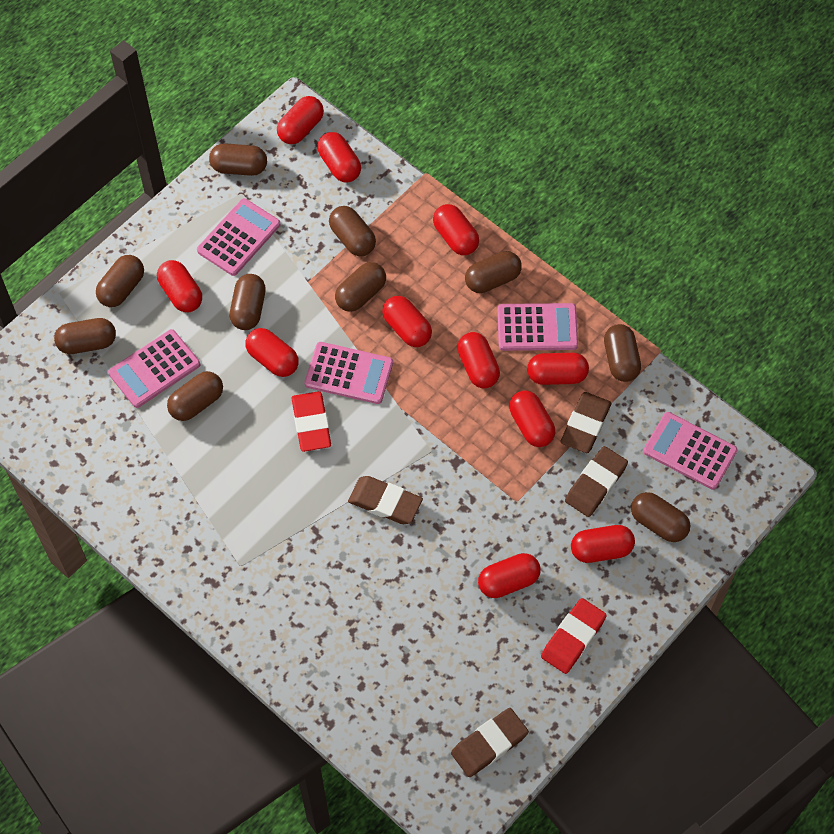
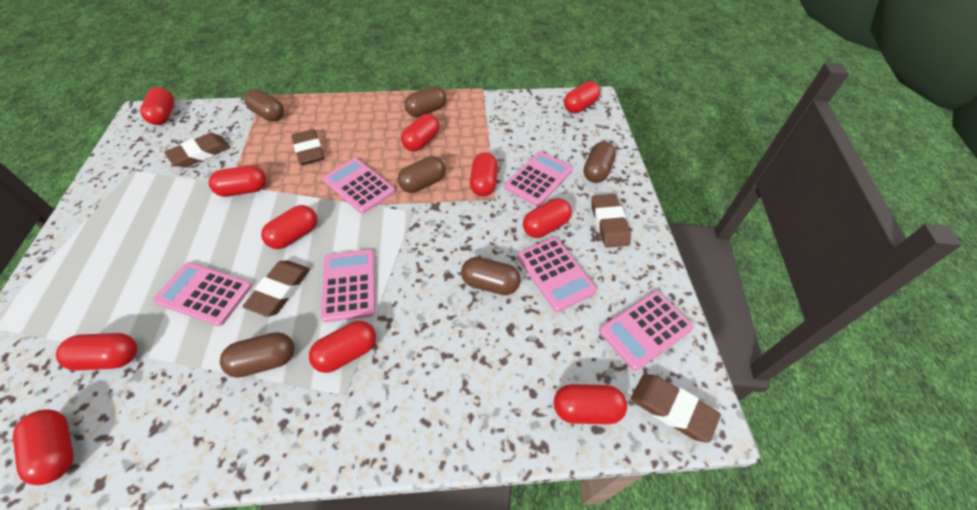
brown capsule: 10 -> 6
brown eraser: 4 -> 5
pink calculator: 5 -> 6
red eraser: 2 -> 0

